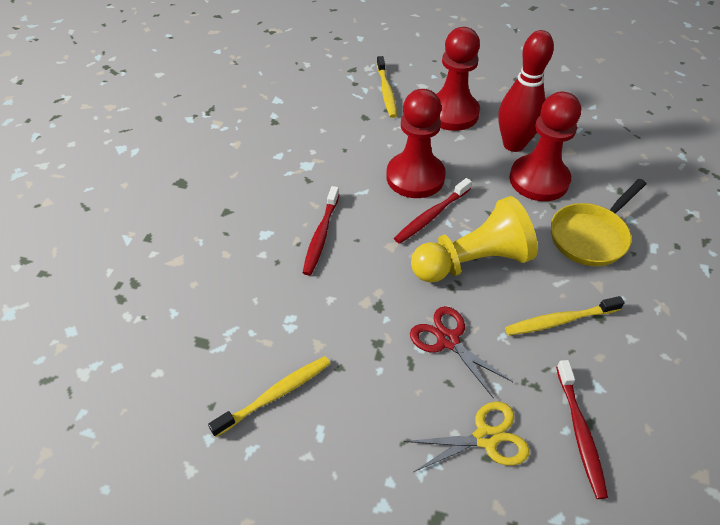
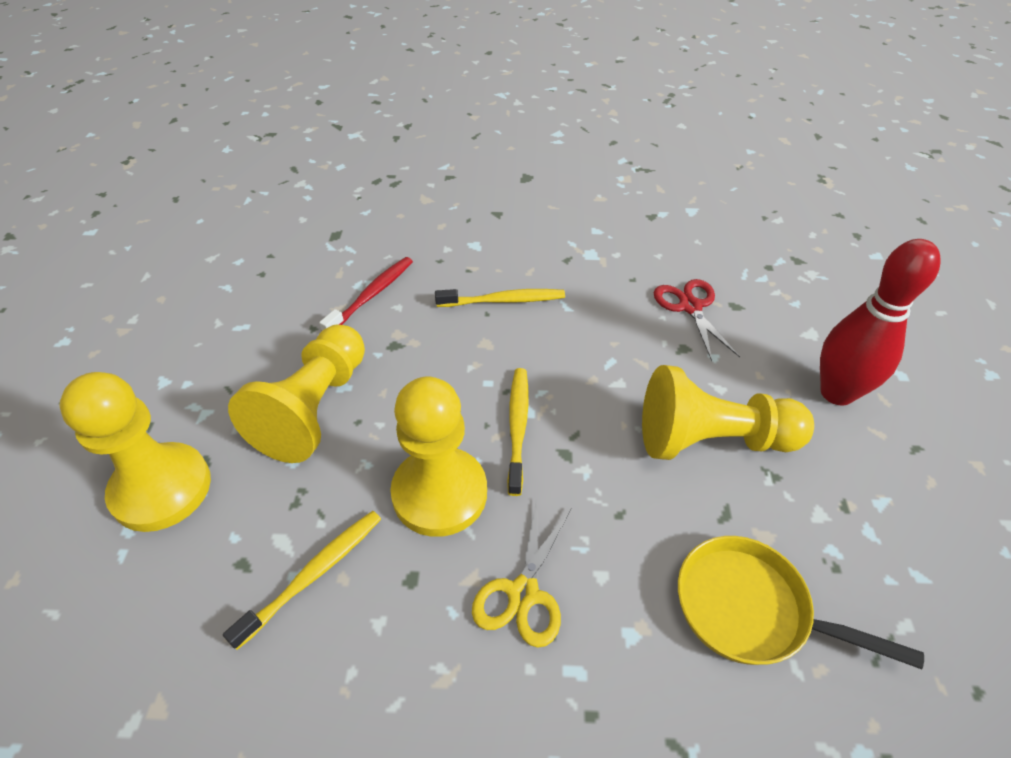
red pawn: 3 -> 0
red toothbrush: 3 -> 1
yellow pawn: 1 -> 4

